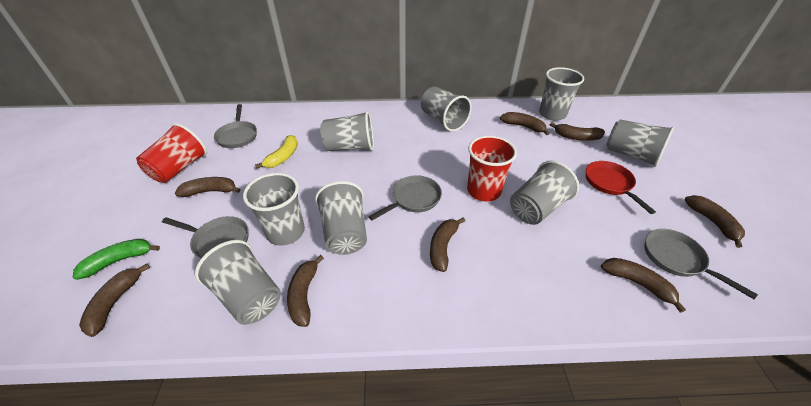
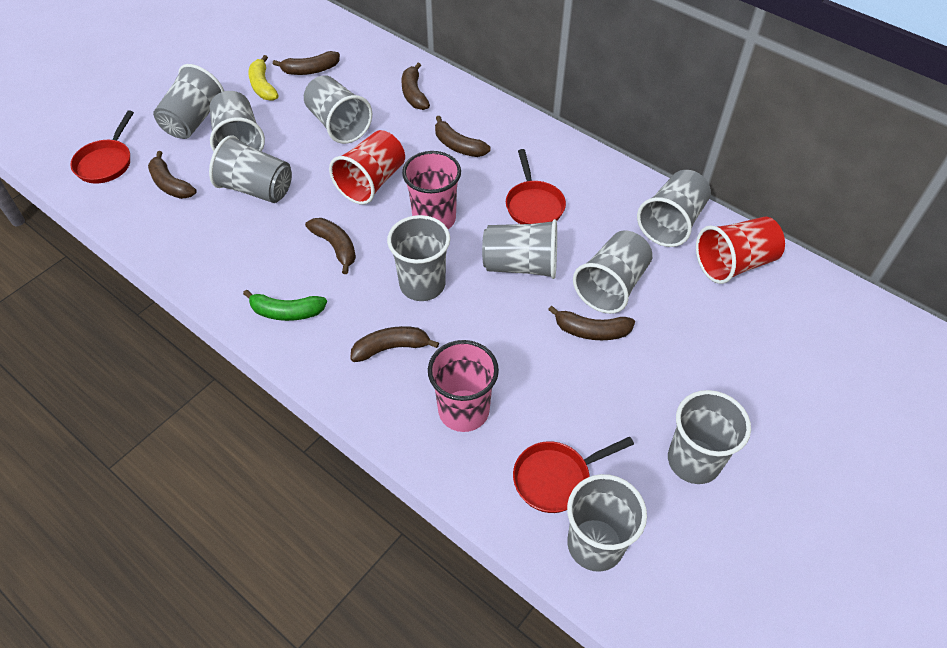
brown banana: 8 -> 7
grey cup: 8 -> 10
grey pan: 4 -> 0
pink cup: 0 -> 2
red pan: 1 -> 3

